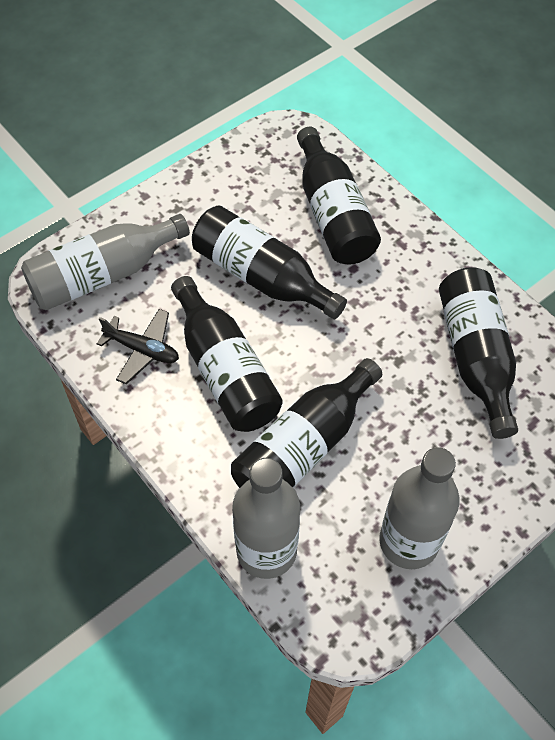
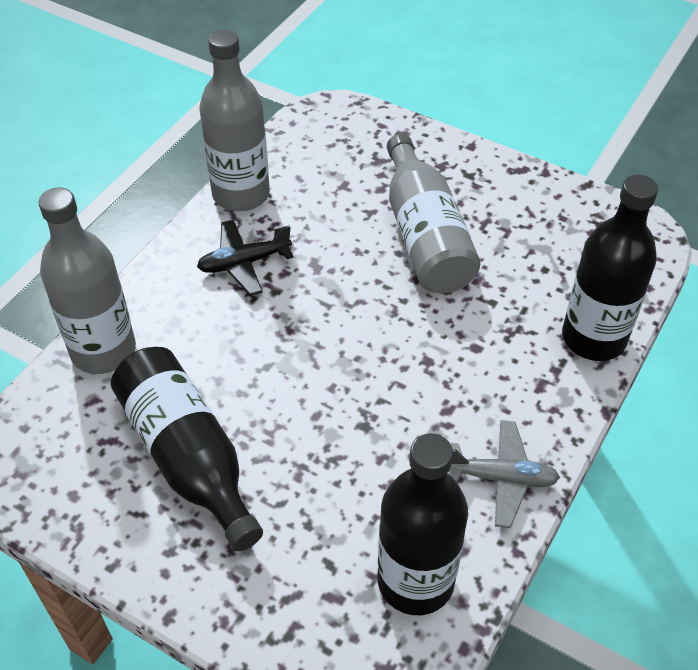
black bottle: 5 -> 3
grey plane: 0 -> 1

